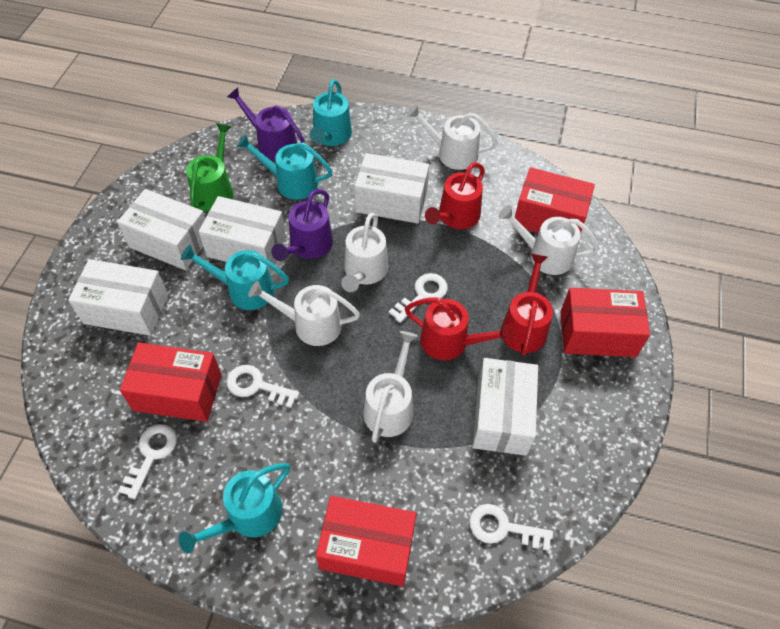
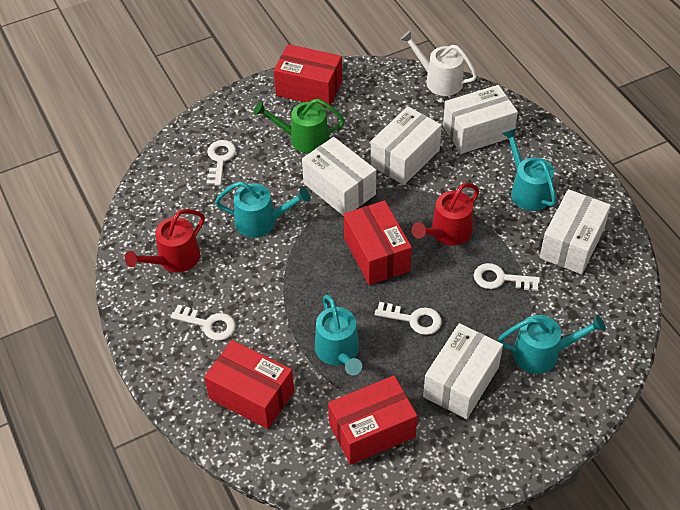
purple watering can: 2 -> 0
red watering can: 3 -> 2
white watering can: 5 -> 1

